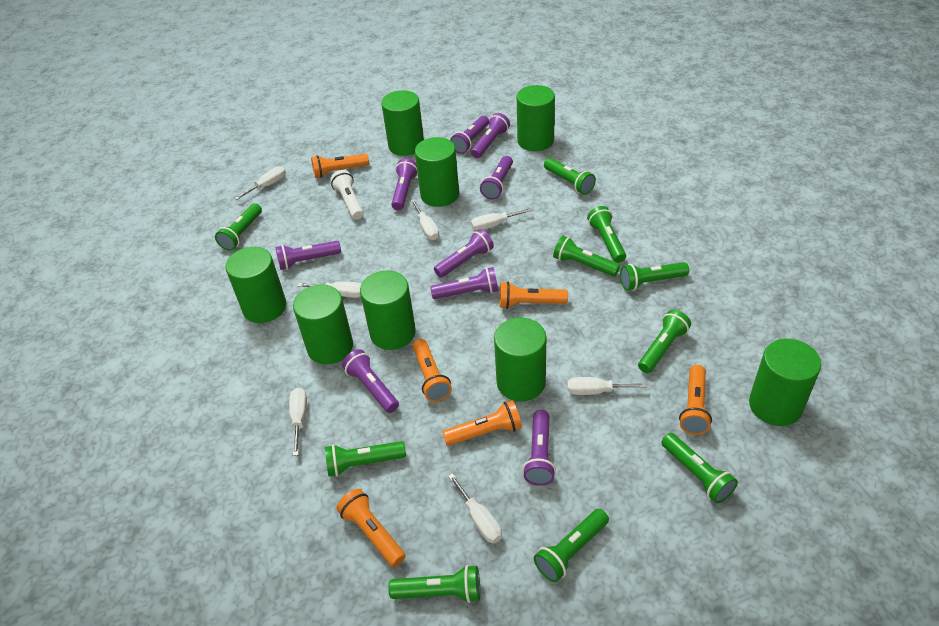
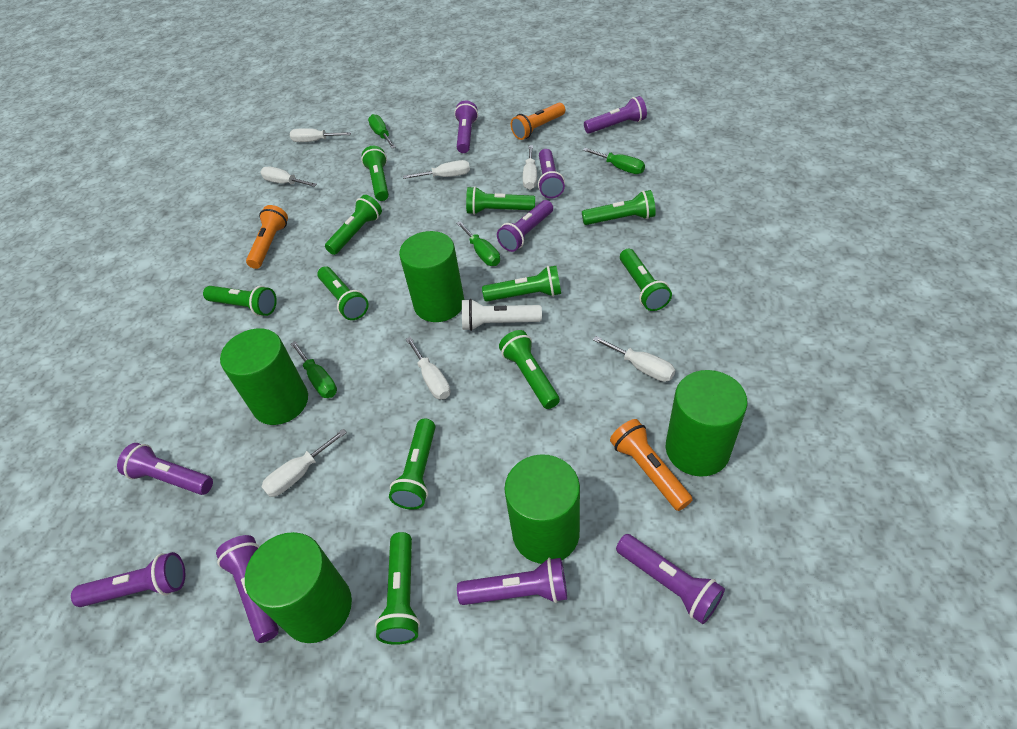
green cylinder: 8 -> 5
green flashlight: 10 -> 11
green screwdriver: 0 -> 4
orange flashlight: 6 -> 3

